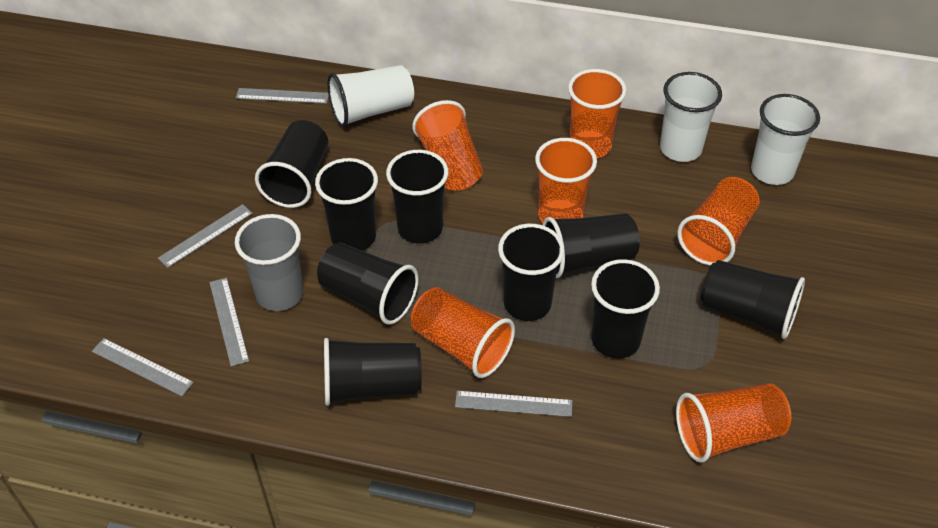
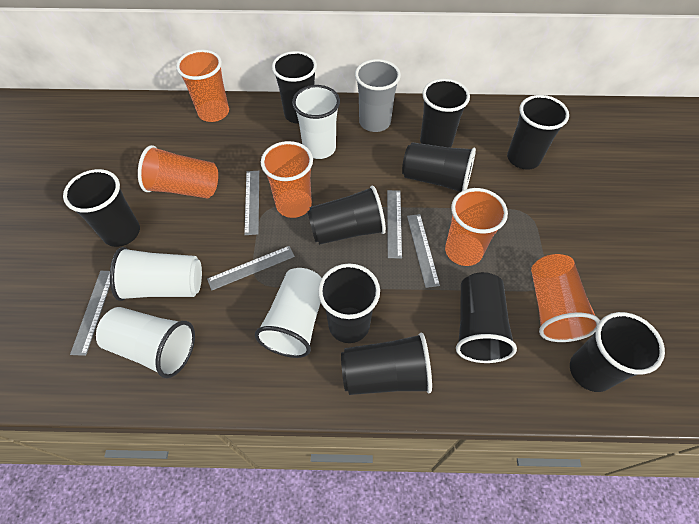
black cup: 9 -> 10
orange cup: 6 -> 5
white cup: 3 -> 4

